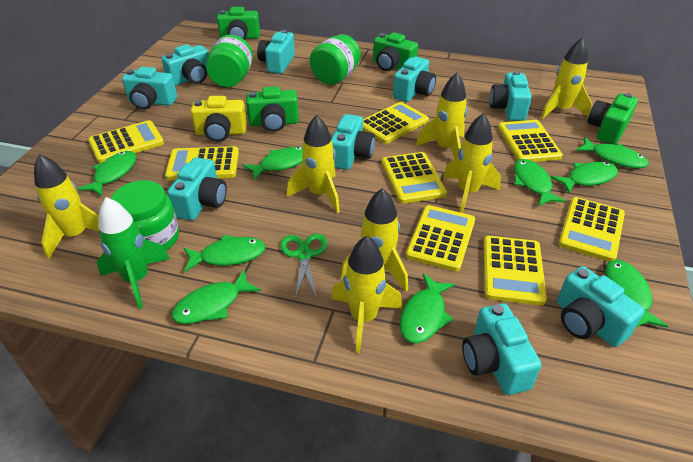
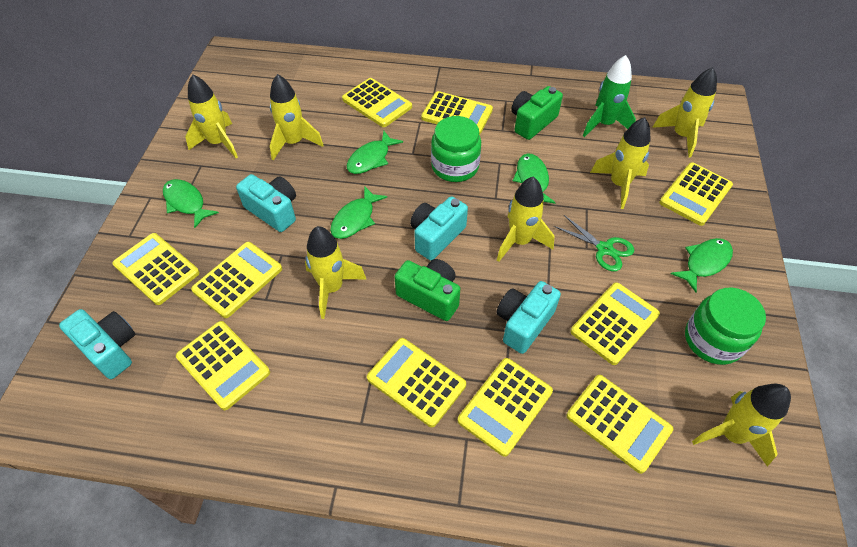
green camera: 4 -> 2
green fish: 9 -> 5
green jar: 3 -> 2
turquoise camera: 9 -> 4
yellow calculator: 8 -> 10
yellow camera: 1 -> 0

